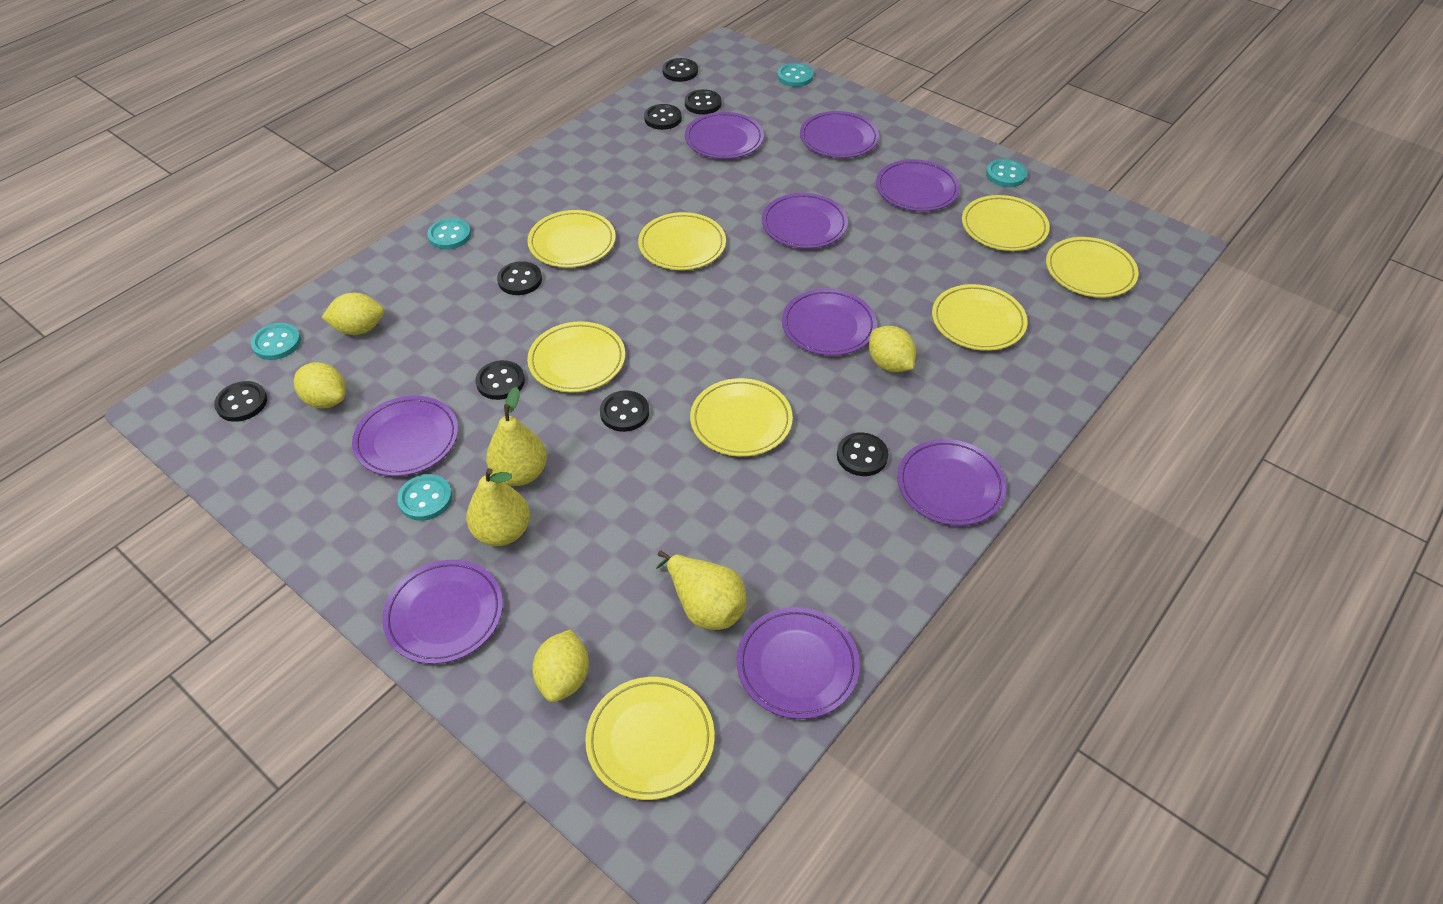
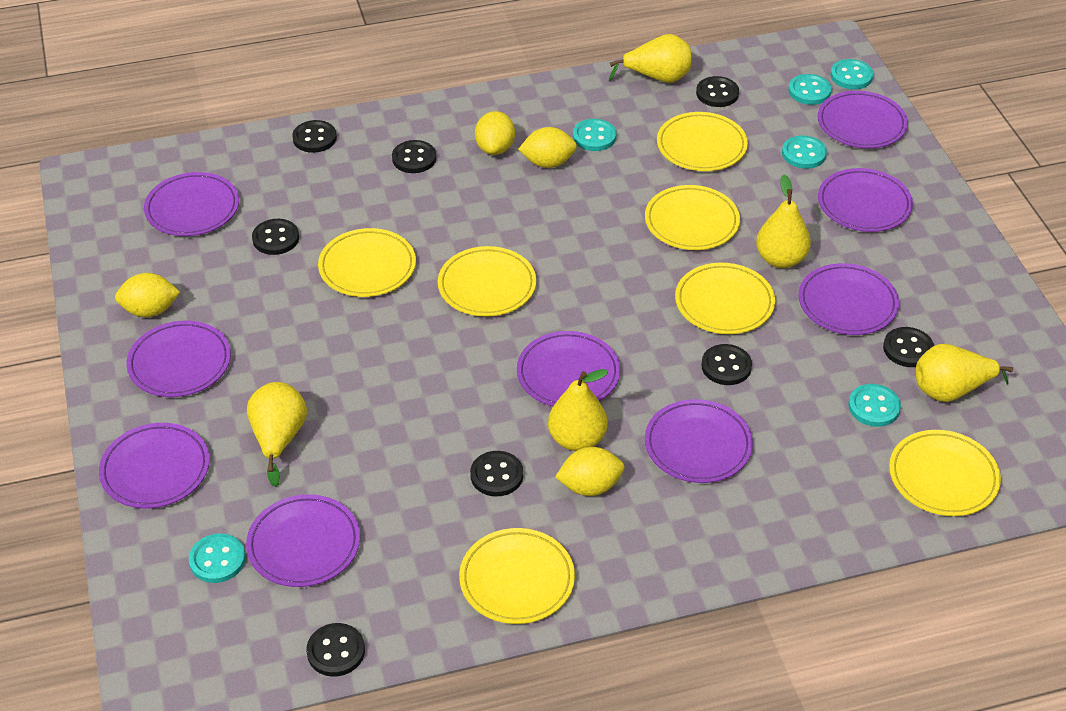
turquoise button: 5 -> 6
yellow pear: 3 -> 5
yellow plate: 8 -> 7

